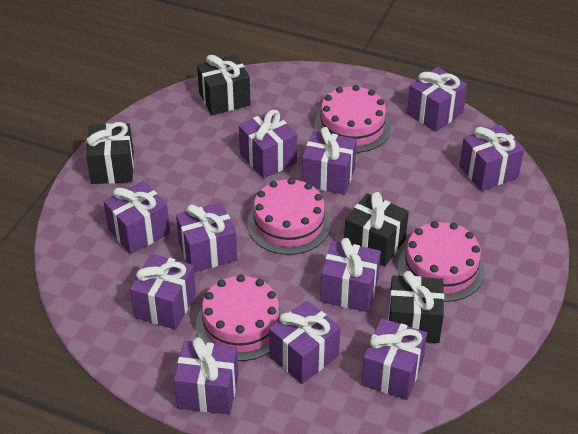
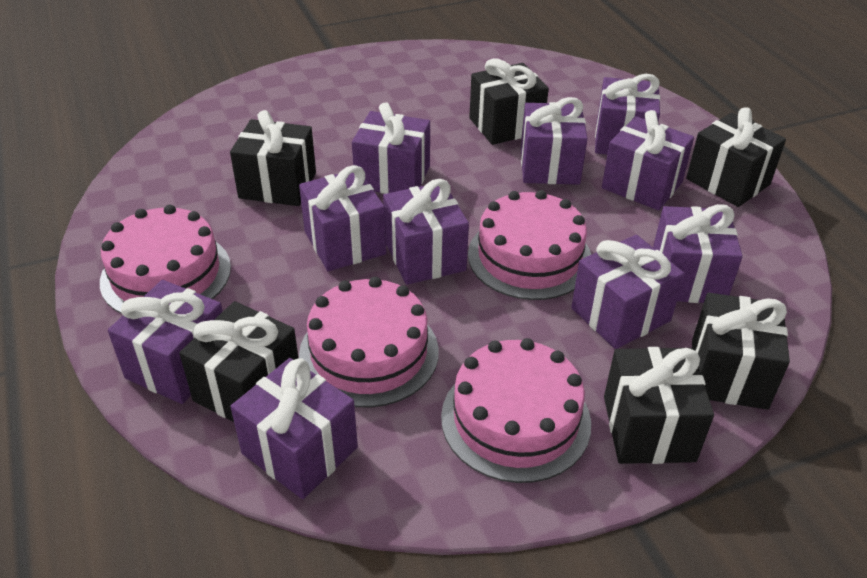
black gift: 4 -> 6
purple gift: 11 -> 10

